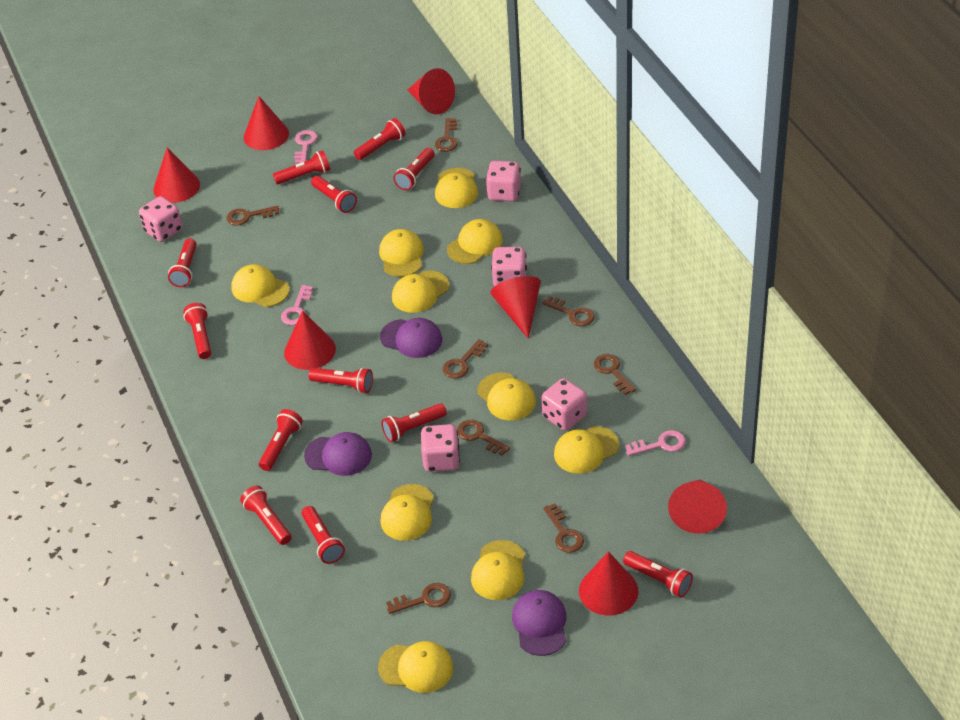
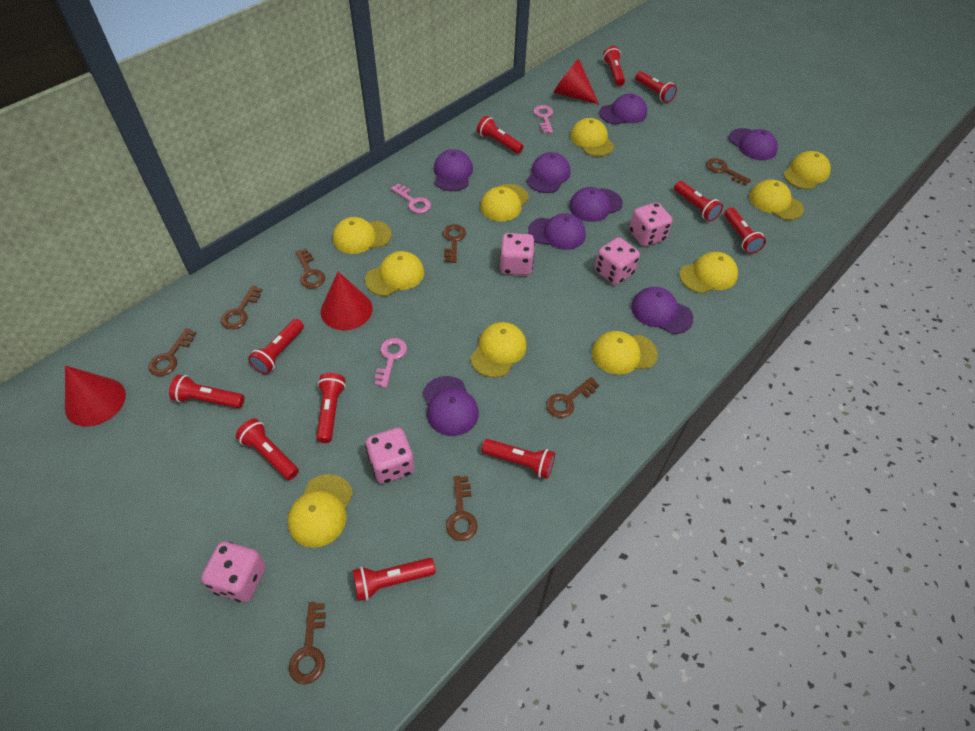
purple cap: 3 -> 8
red cone: 7 -> 3
red flashlight: 12 -> 11

